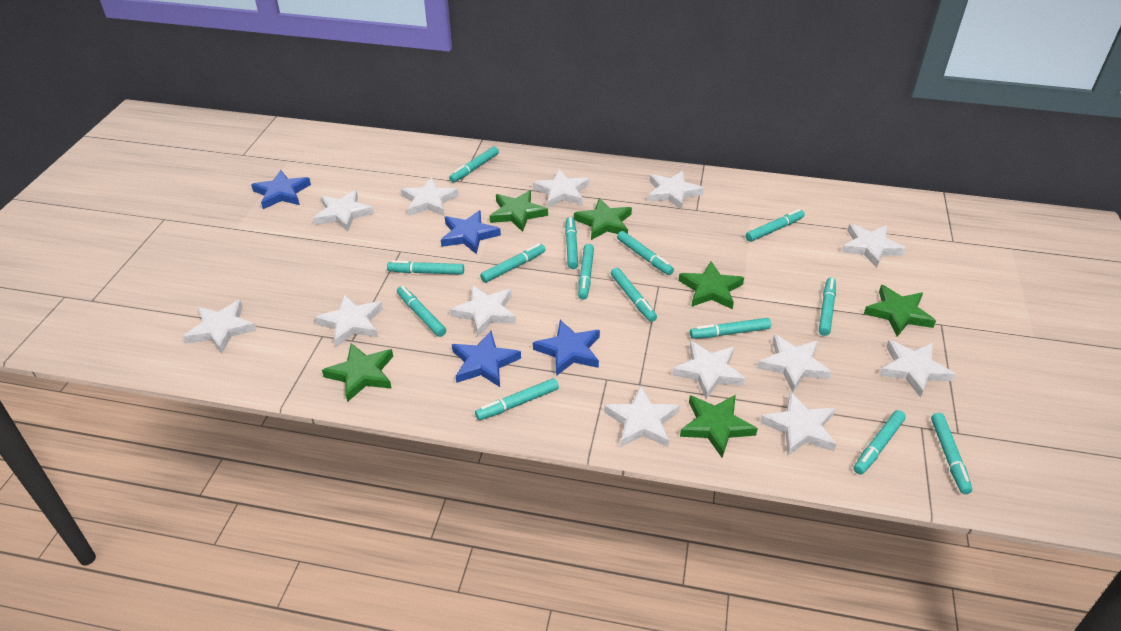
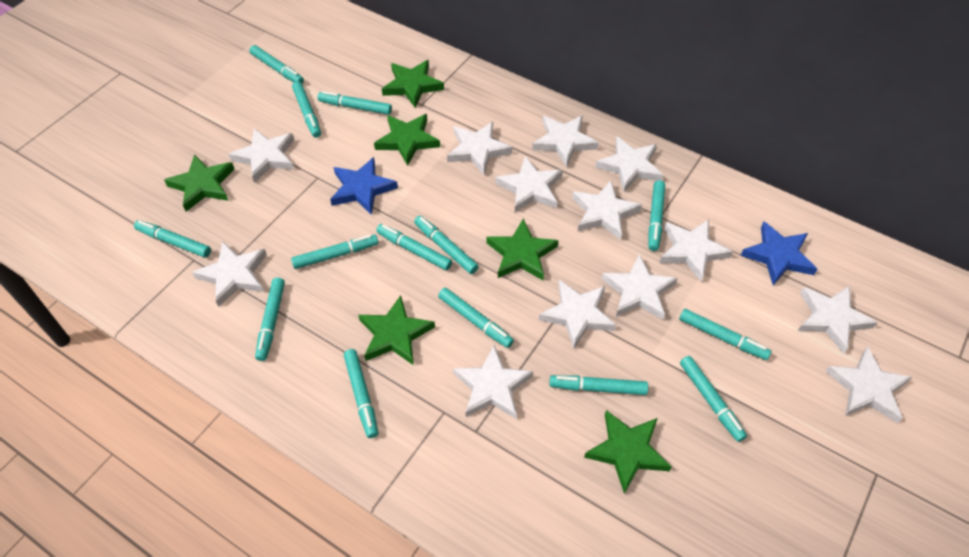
blue star: 4 -> 2

